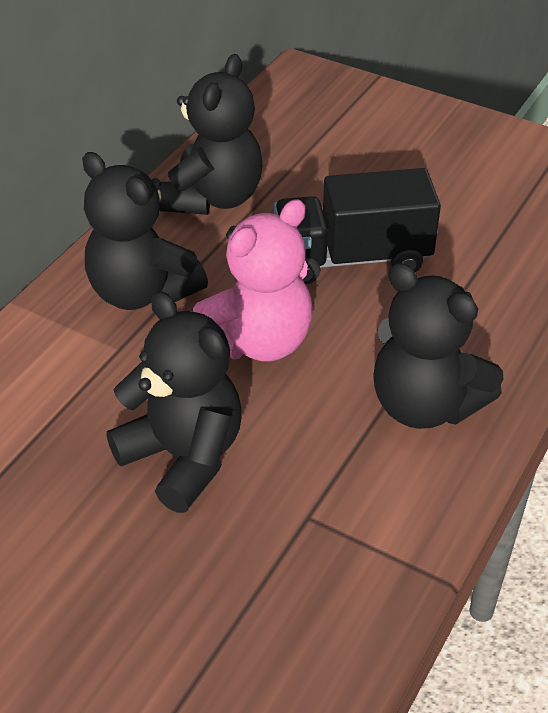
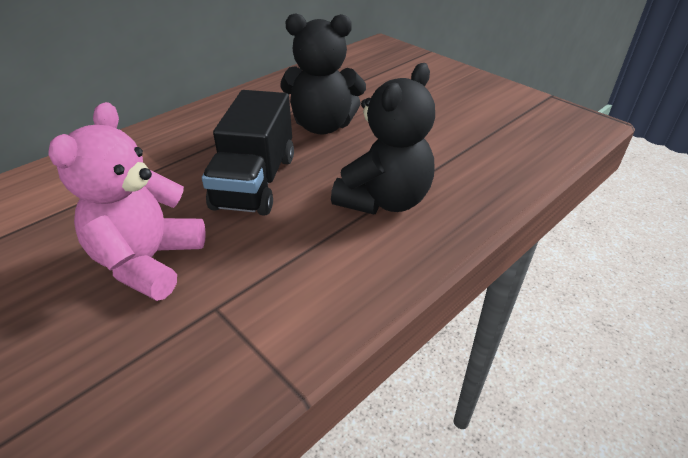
black teddy bear: 4 -> 2

